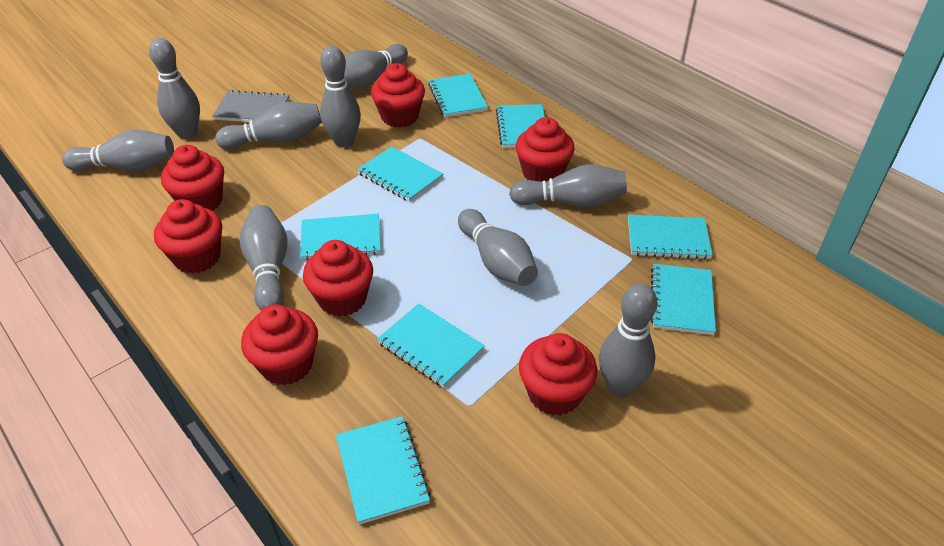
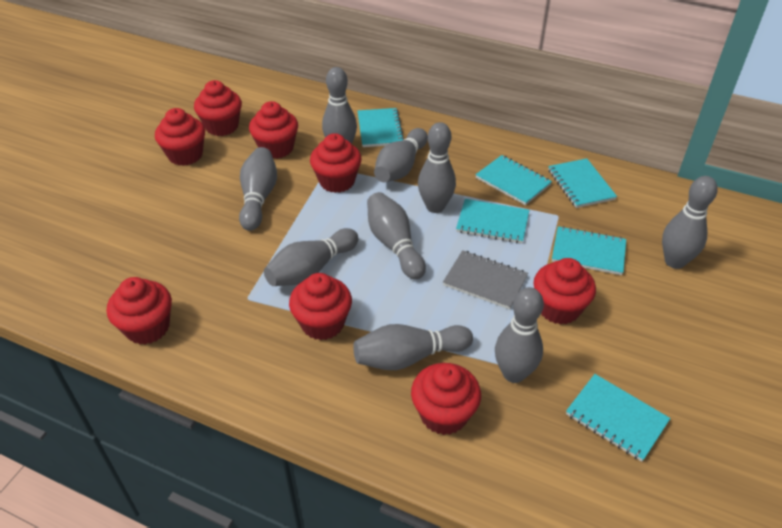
red cupcake: 7 -> 8
turquoise notebook: 8 -> 6

